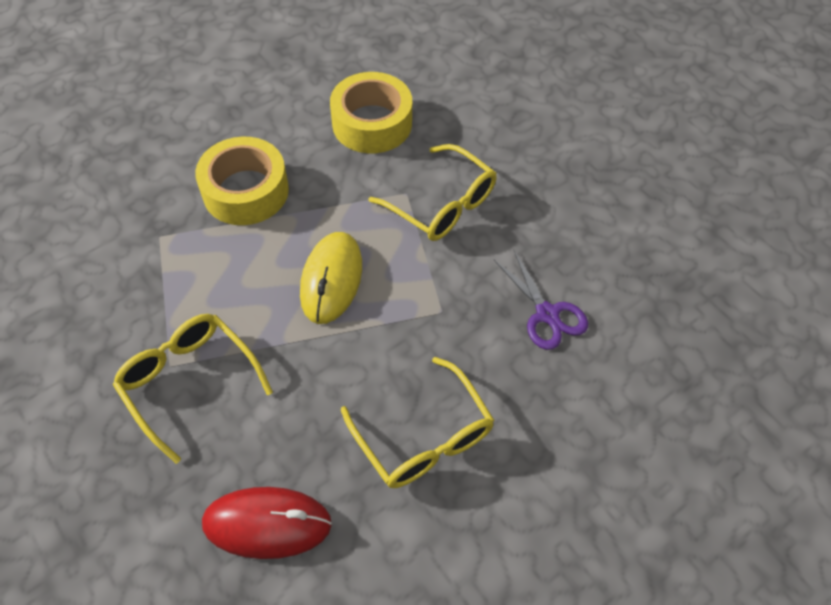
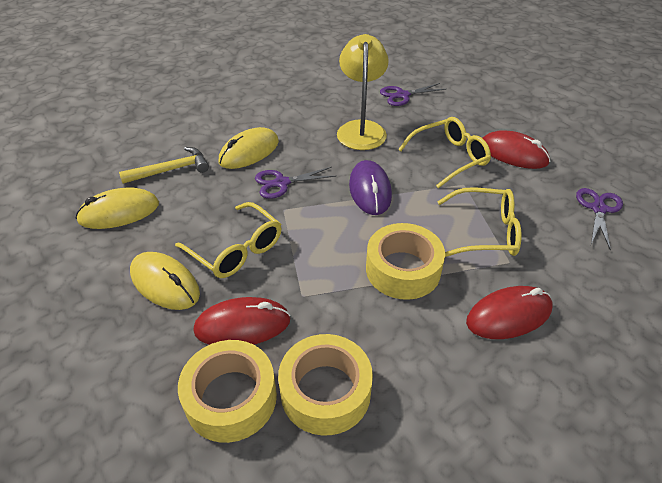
purple mouse: 0 -> 1
purple scissors: 1 -> 3
red mouse: 1 -> 3
yellow hammer: 0 -> 1
yellow lamp: 0 -> 1
yellow mouse: 1 -> 3
yellow tape: 2 -> 3

